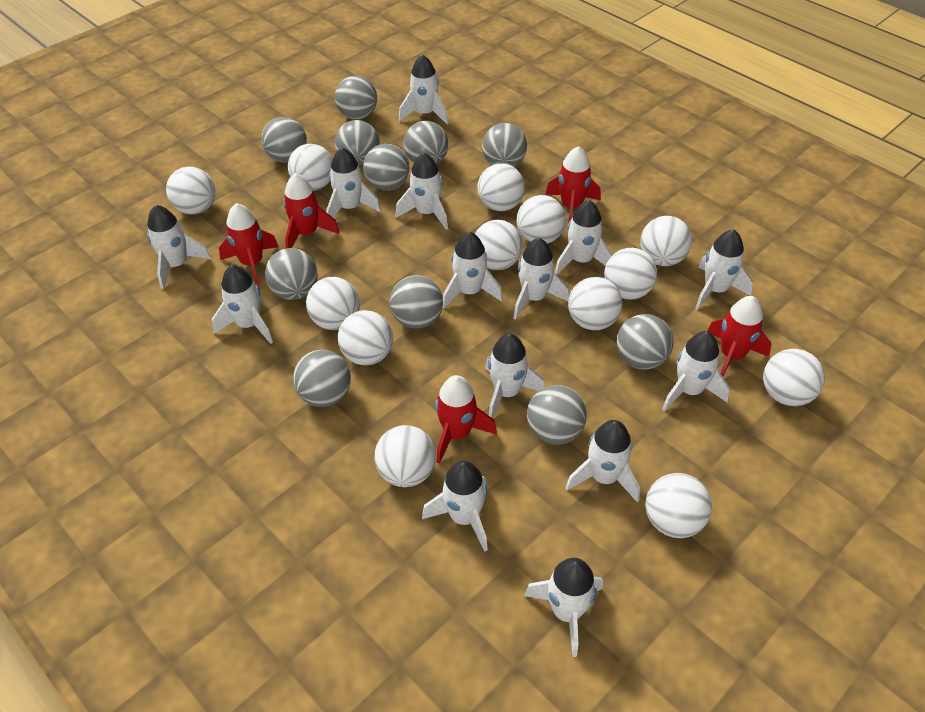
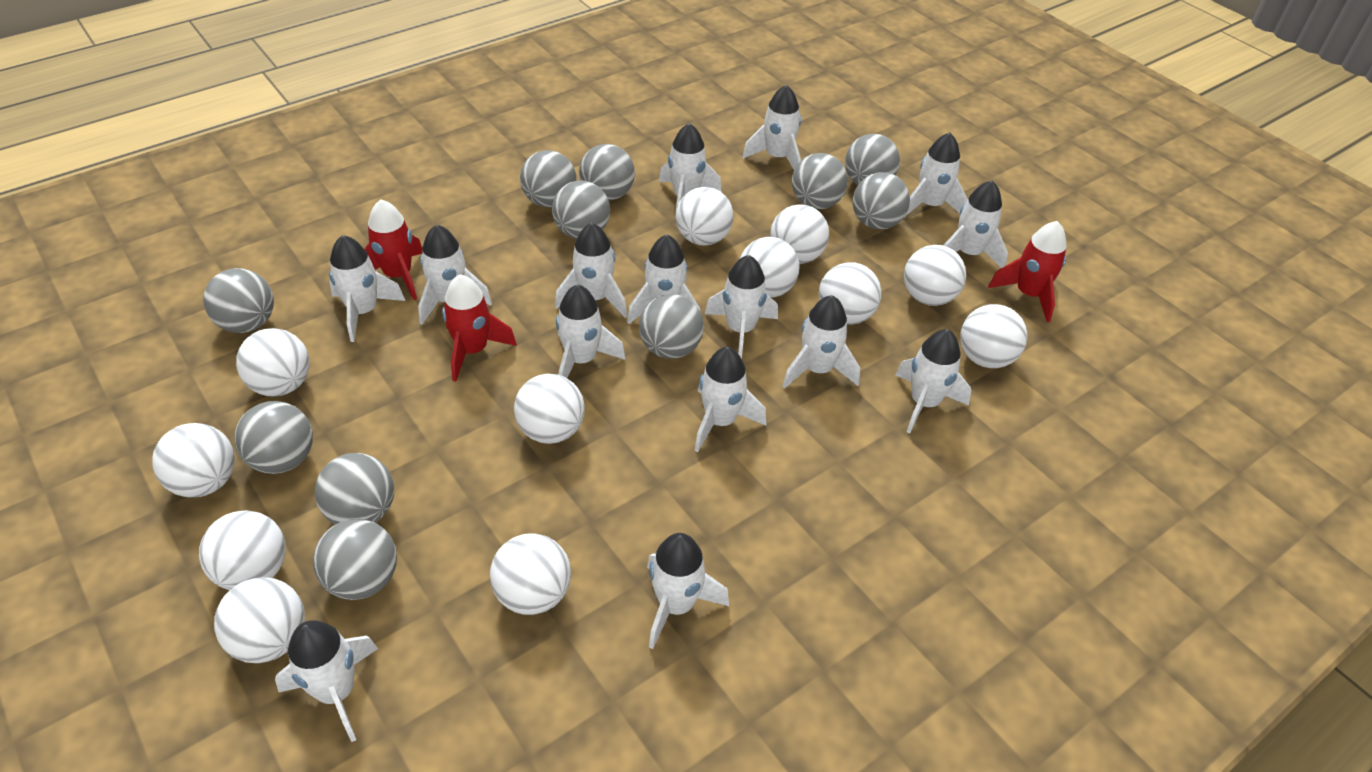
red rocket: 5 -> 3
white ball: 13 -> 12
white rocket: 14 -> 15

